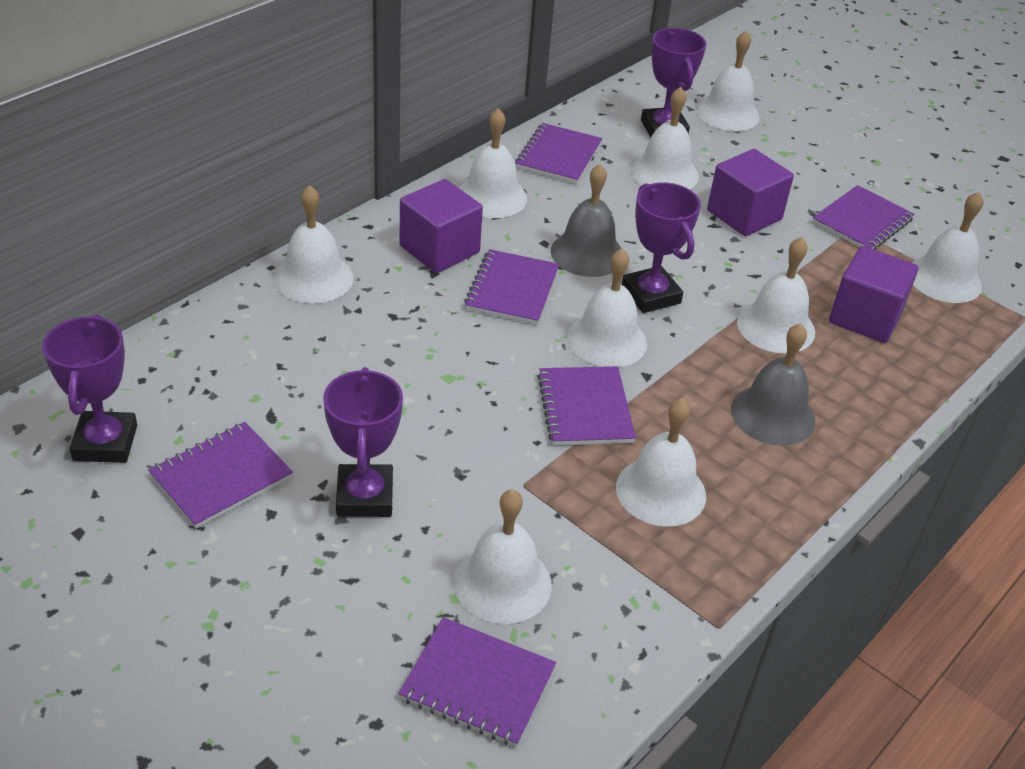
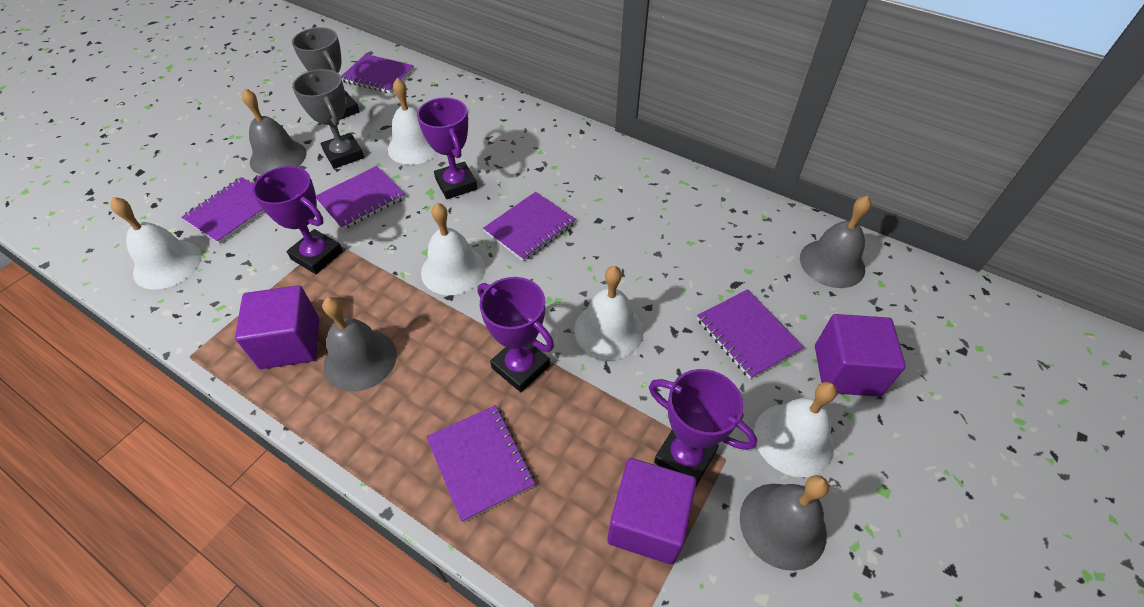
grey bell: 2 -> 4
grey trophy: 0 -> 2
white bell: 9 -> 5

